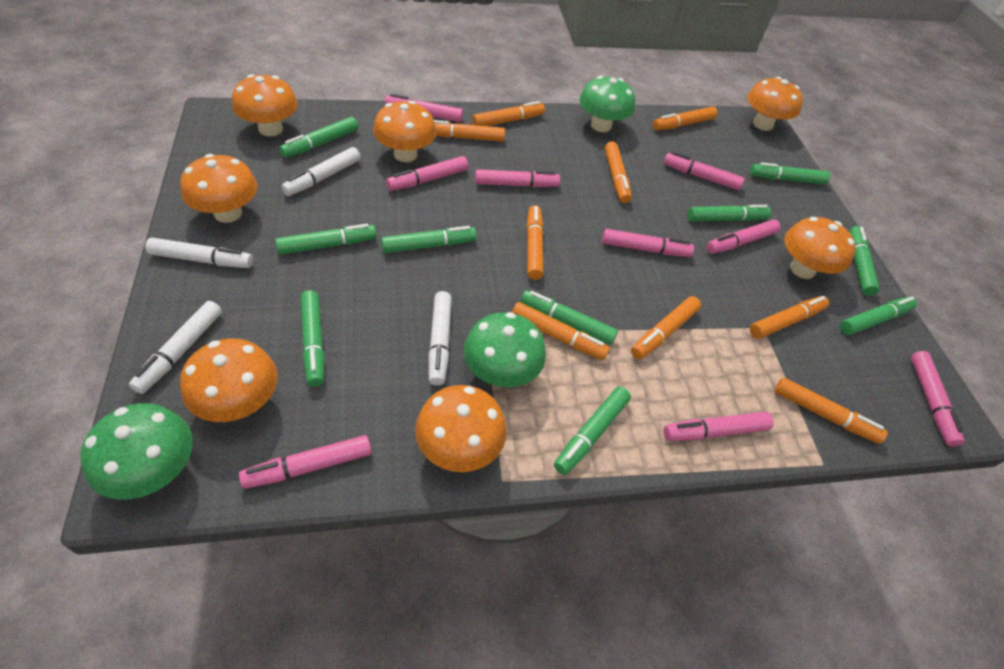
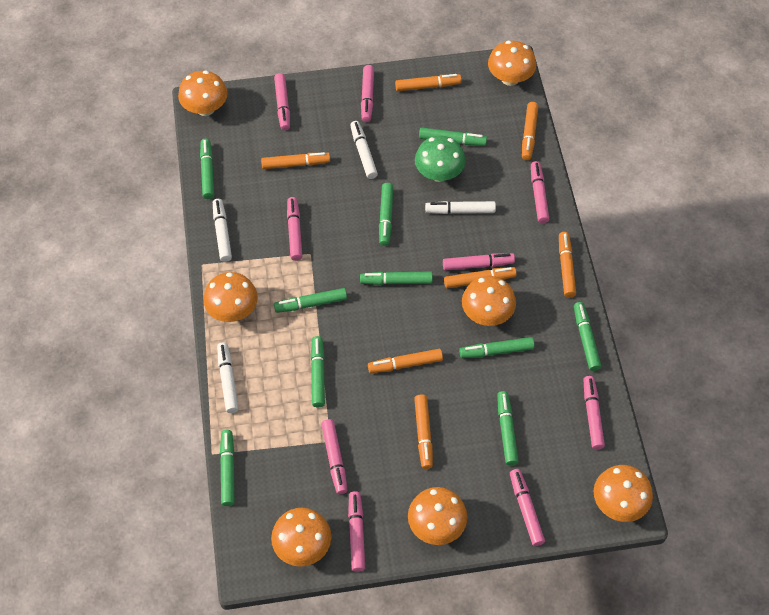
green mushroom: 3 -> 1
orange marker: 9 -> 7

